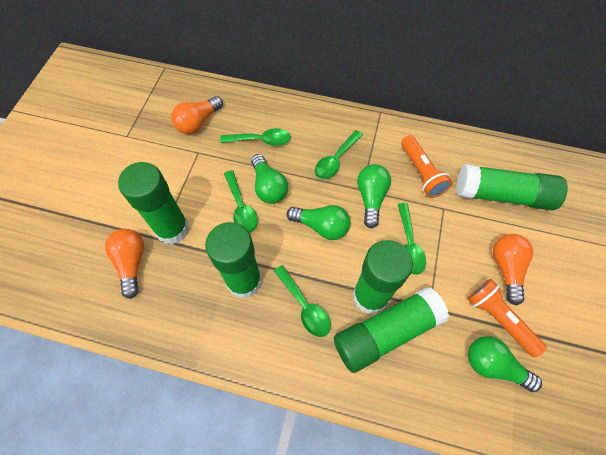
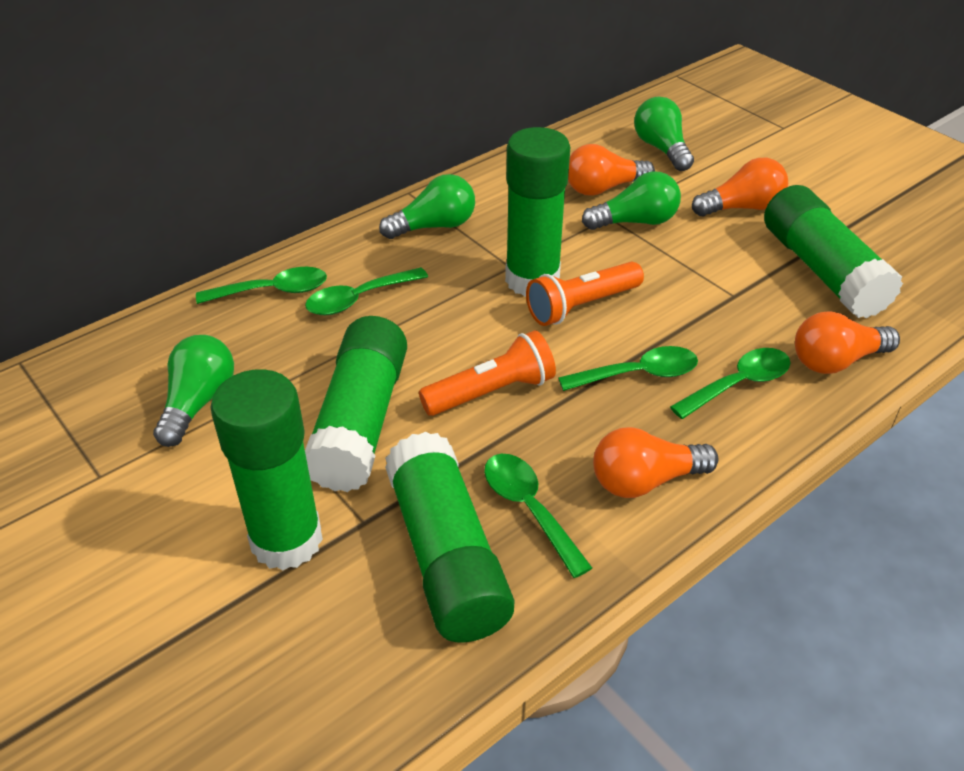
orange light bulb: 3 -> 4

